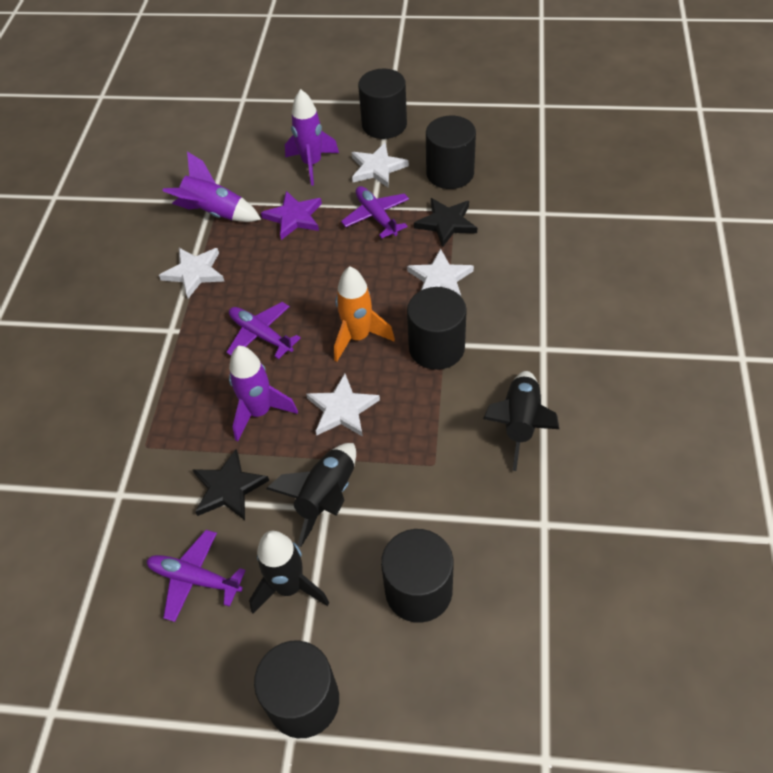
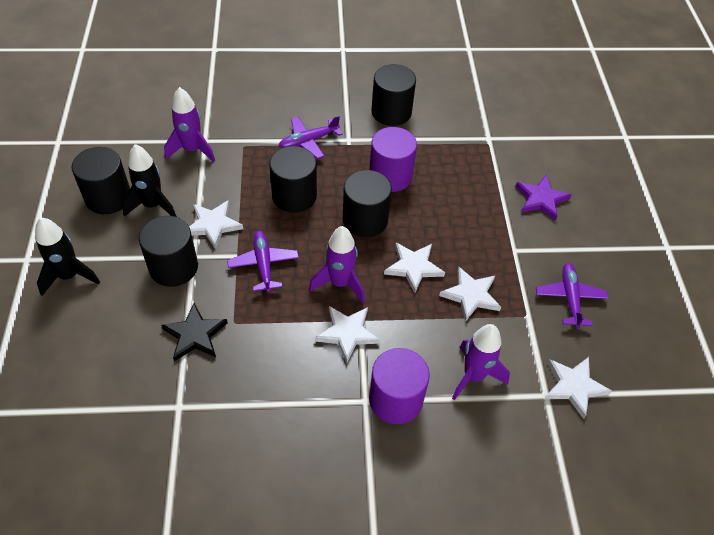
black rocket: 3 -> 2
black star: 2 -> 1
orange rocket: 1 -> 0
purple cylinder: 0 -> 2
white star: 4 -> 5

